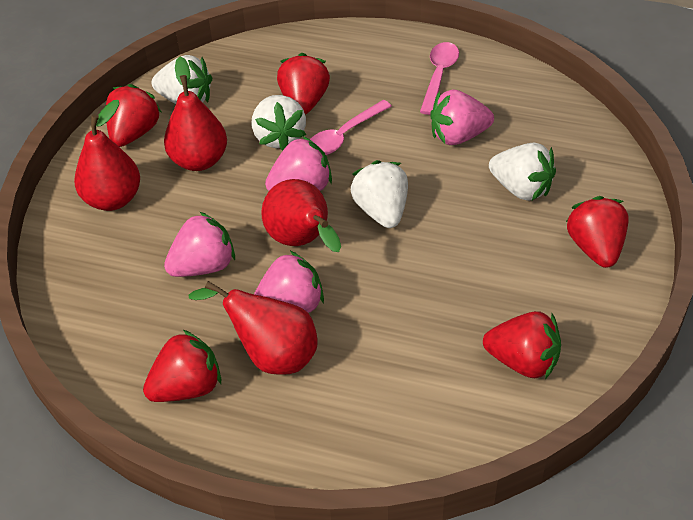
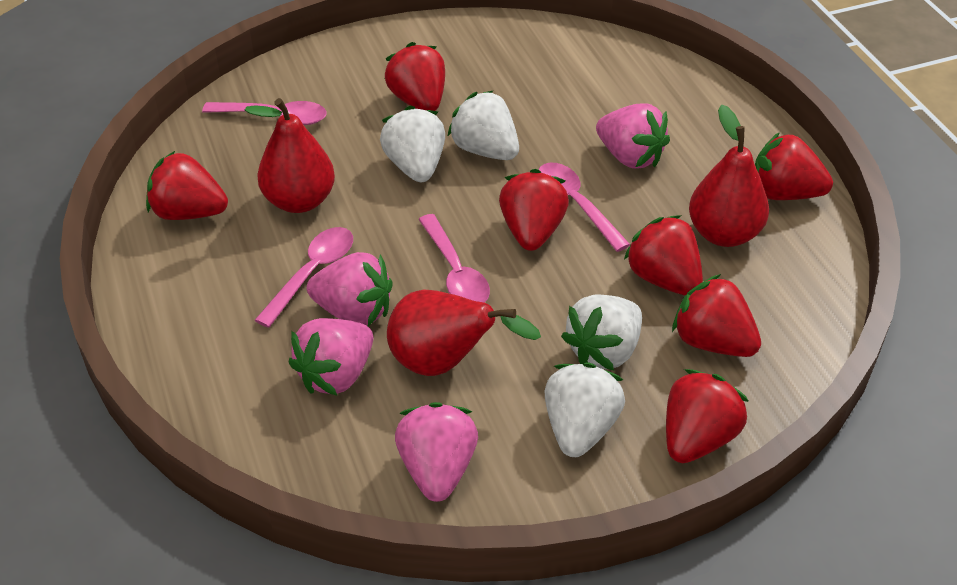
pink spoon: 2 -> 4
red pear: 4 -> 3
red strawberry: 5 -> 7

